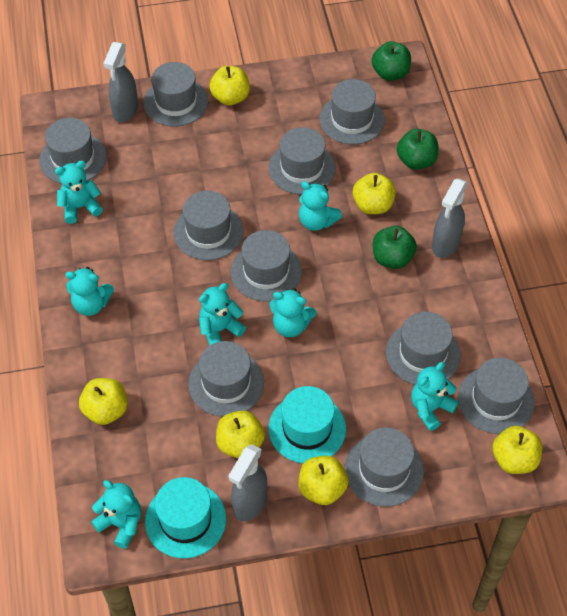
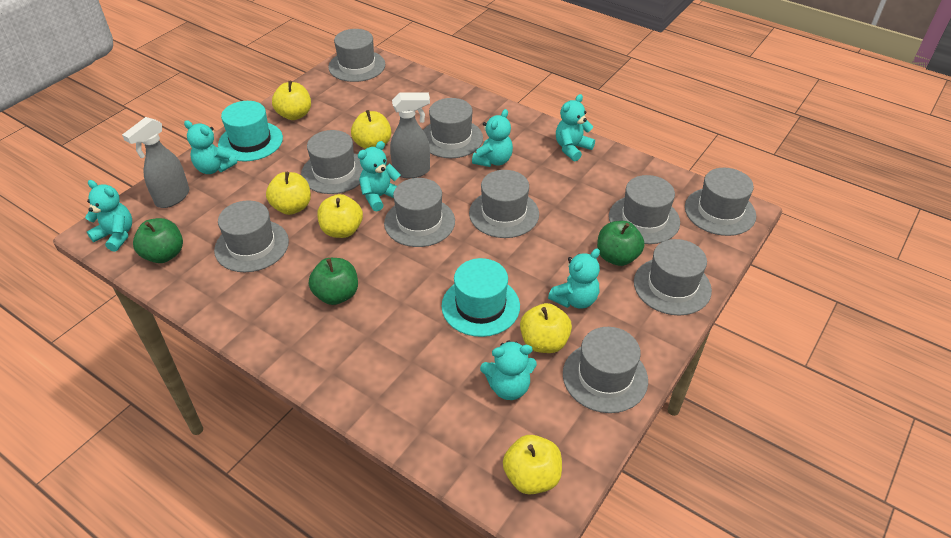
grey spray bottle: 3 -> 2

